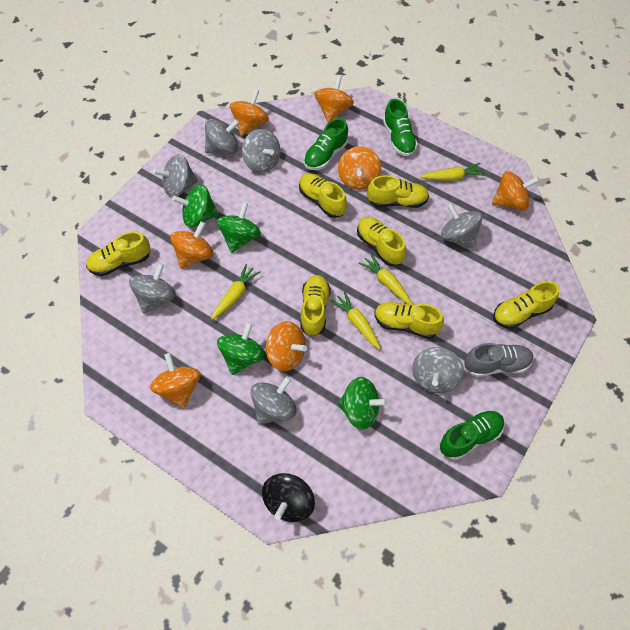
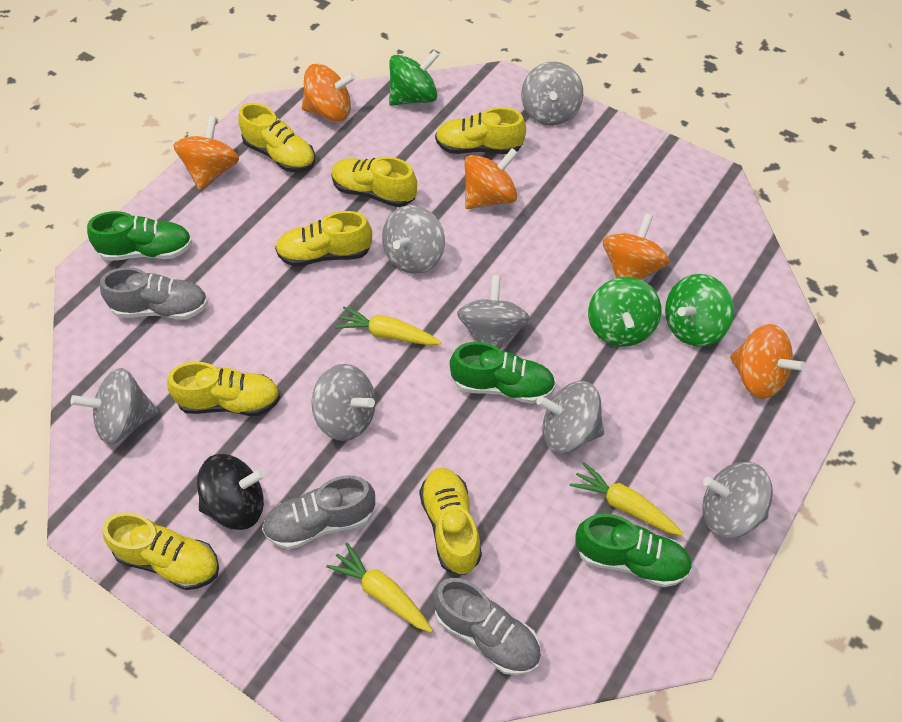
green spinning top: 4 -> 3
grey shoe: 1 -> 3
orange spinning top: 7 -> 5
yellow carrot: 4 -> 3

